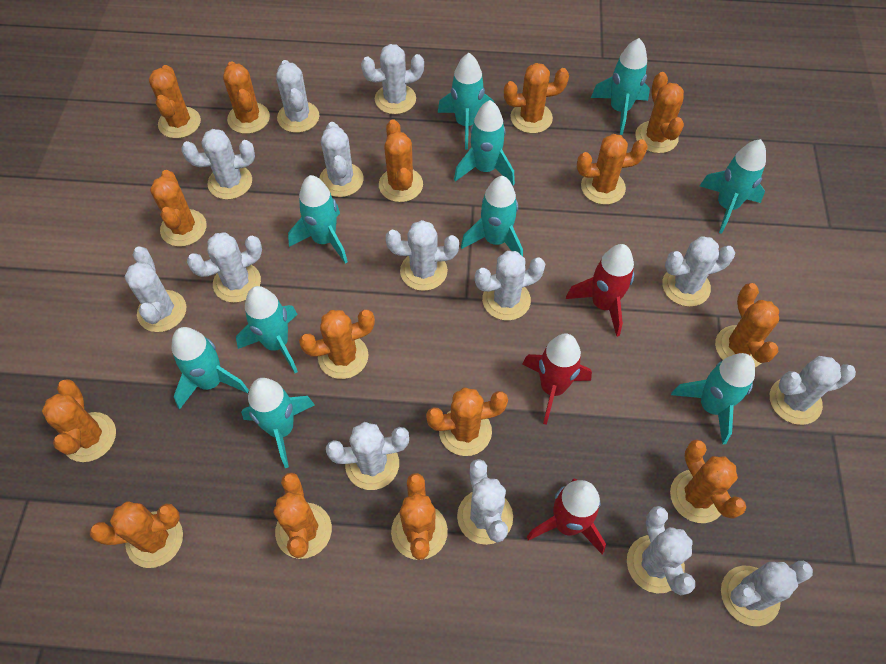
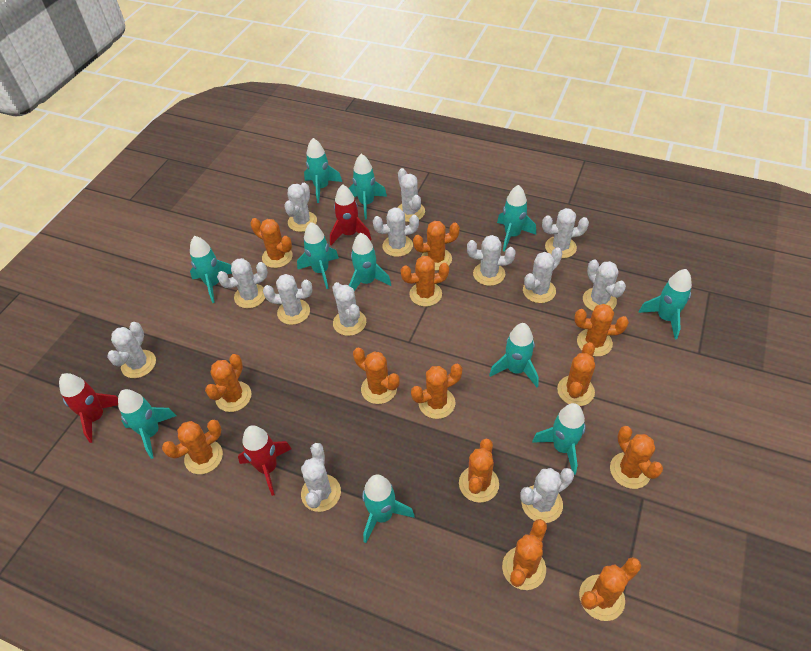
orange cactus: 15 -> 13
turquoise rocket: 10 -> 11
white cactus: 14 -> 13

